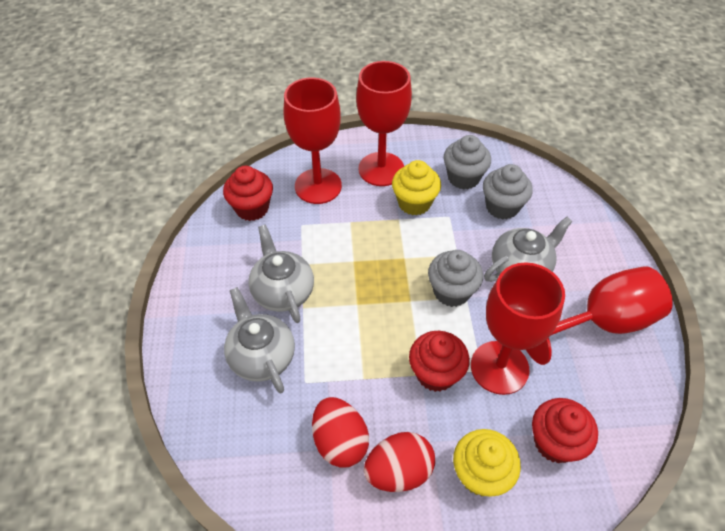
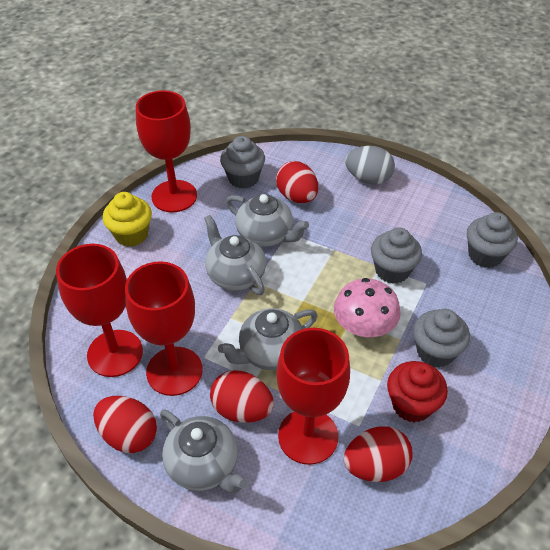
grey cupcake: 3 -> 4
grey egg: 0 -> 1
grey teapot: 3 -> 4
pink mushroom: 0 -> 1
red cupcake: 3 -> 1
red egg: 2 -> 4
yellow cupcake: 2 -> 1

